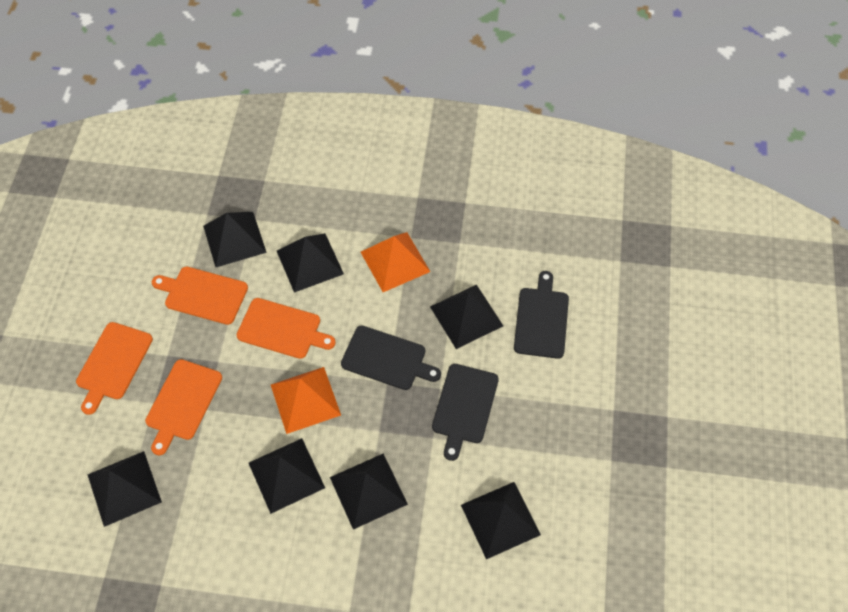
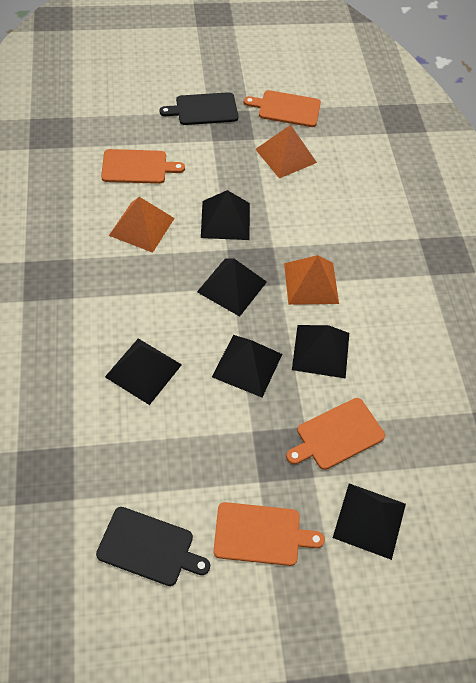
black cutting board: 3 -> 2
black pyramid: 7 -> 6
orange pyramid: 2 -> 3

